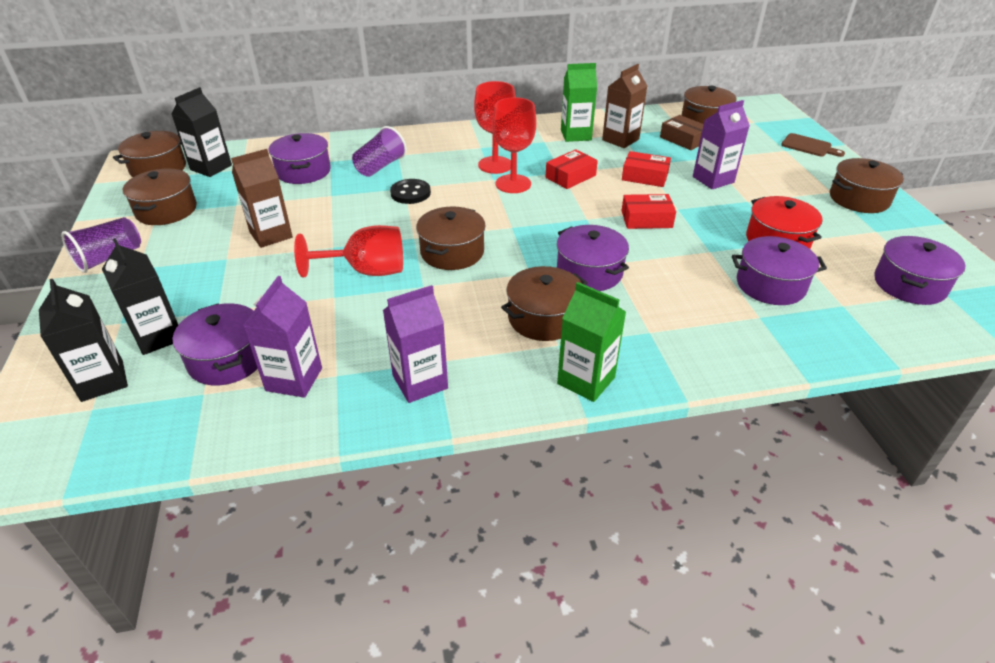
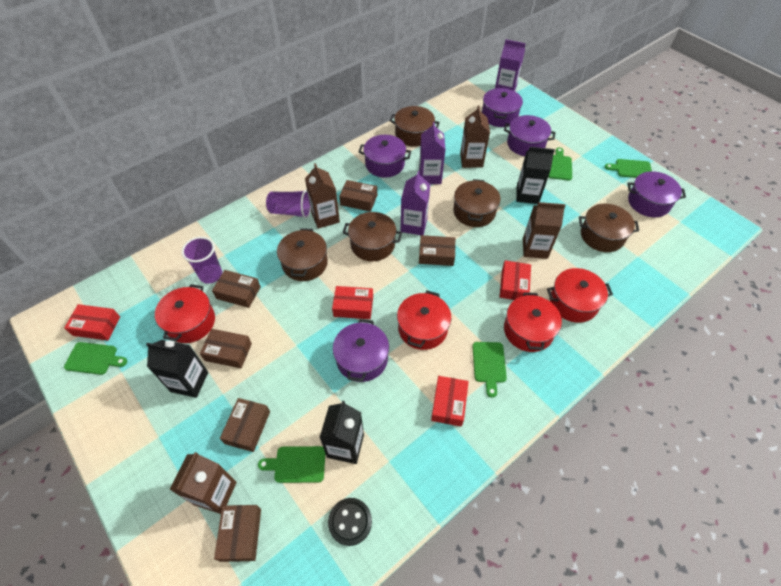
brown box: 1 -> 6
brown carton: 2 -> 4
brown cutting board: 1 -> 0
brown pot: 6 -> 5
green carton: 2 -> 0
green cutting board: 0 -> 5
red box: 3 -> 4
red goblet: 3 -> 0
red pot: 1 -> 4

